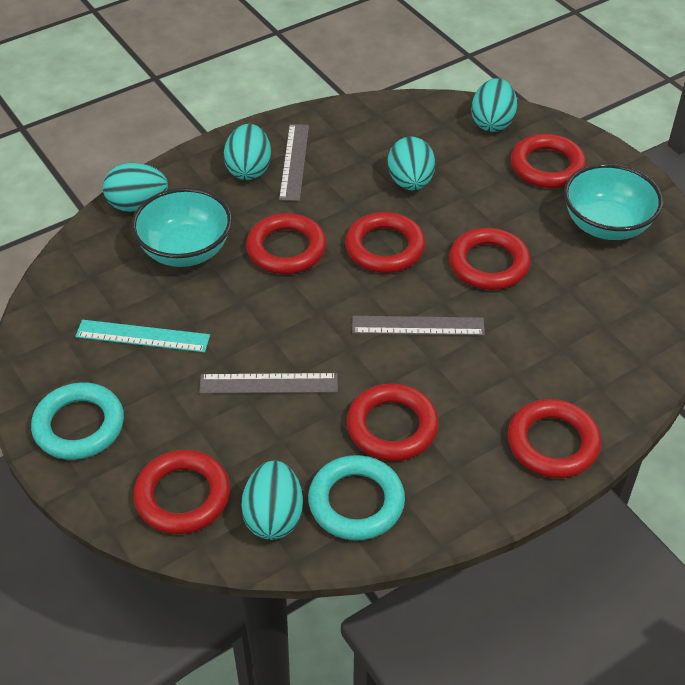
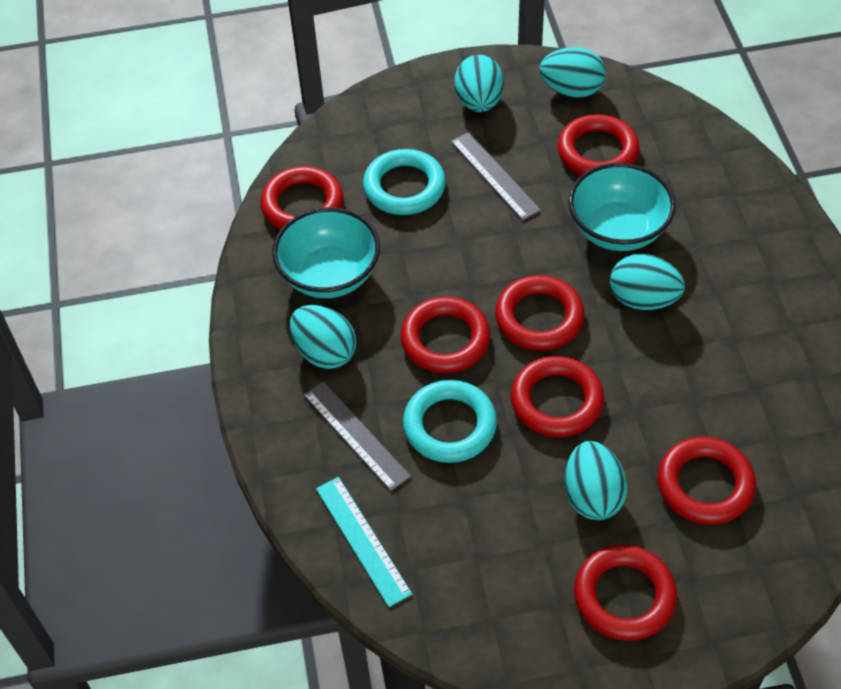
grey ruler: 3 -> 2

